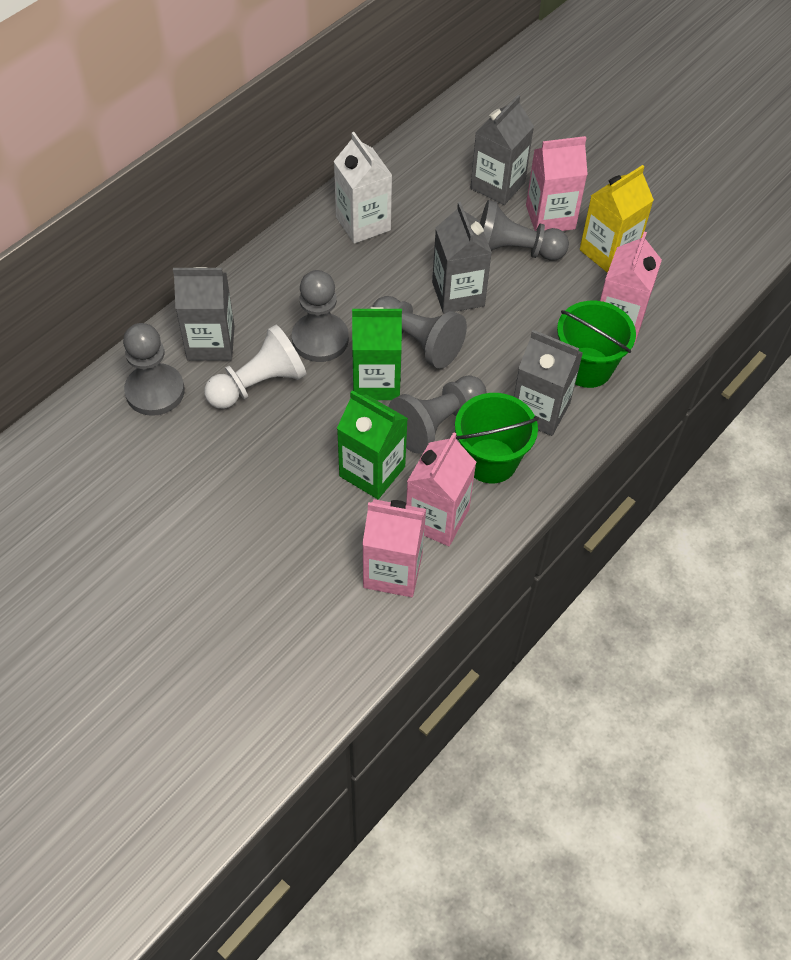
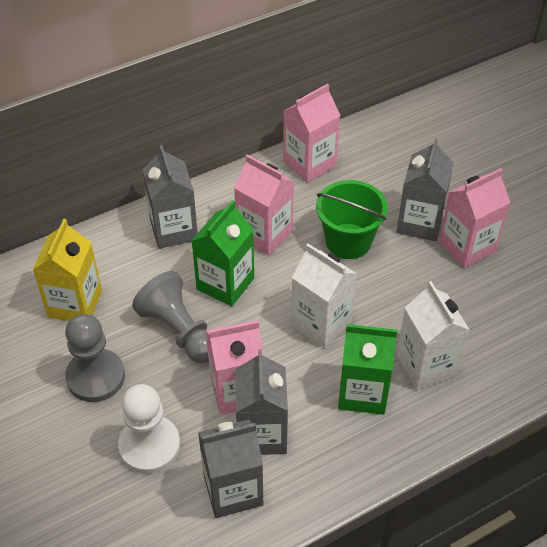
green bucket: 2 -> 1
grey pawn: 5 -> 2
white carton: 1 -> 2

